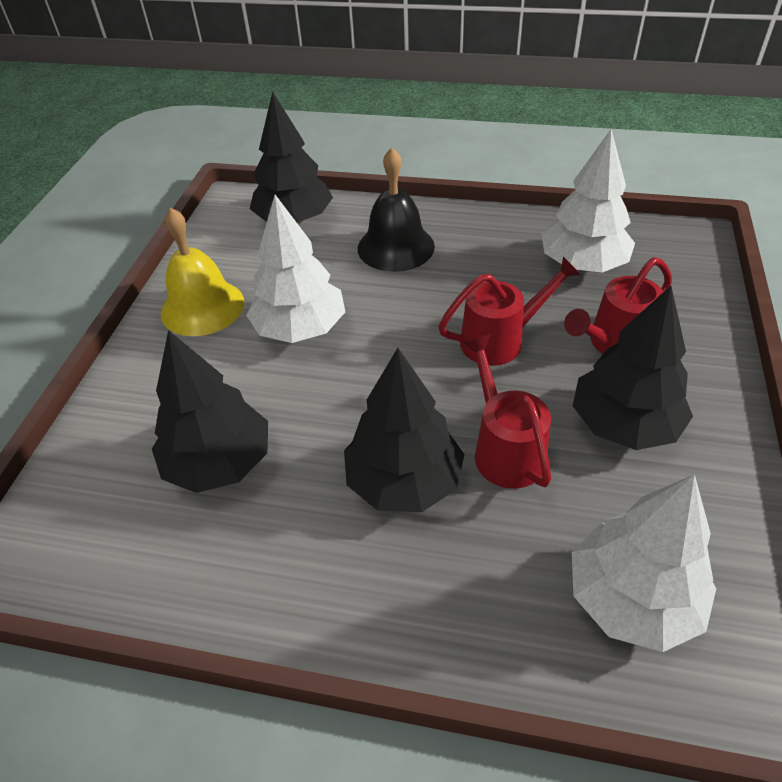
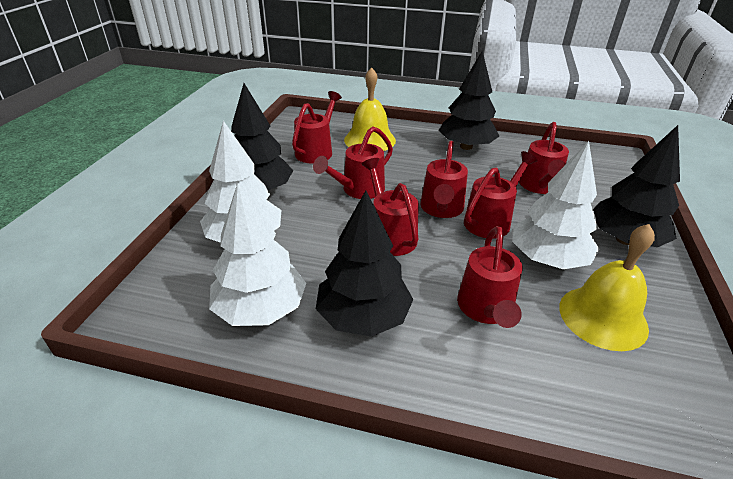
black bell: 1 -> 0
red watering can: 3 -> 7
yellow bell: 1 -> 2

